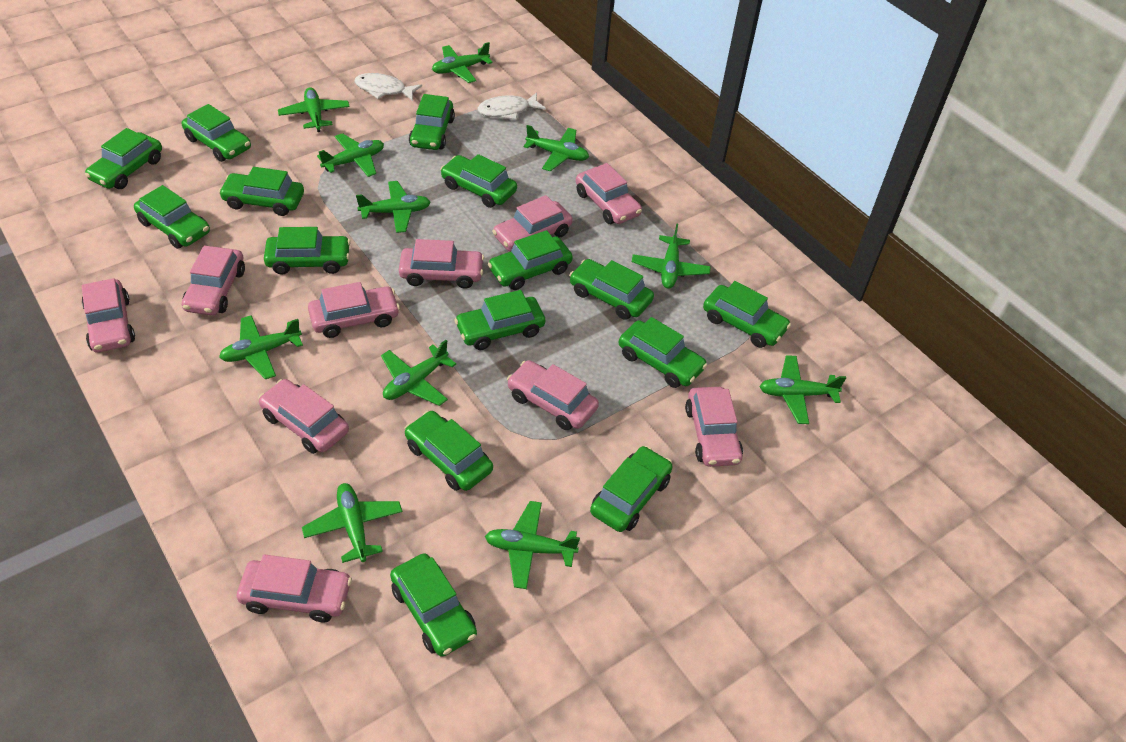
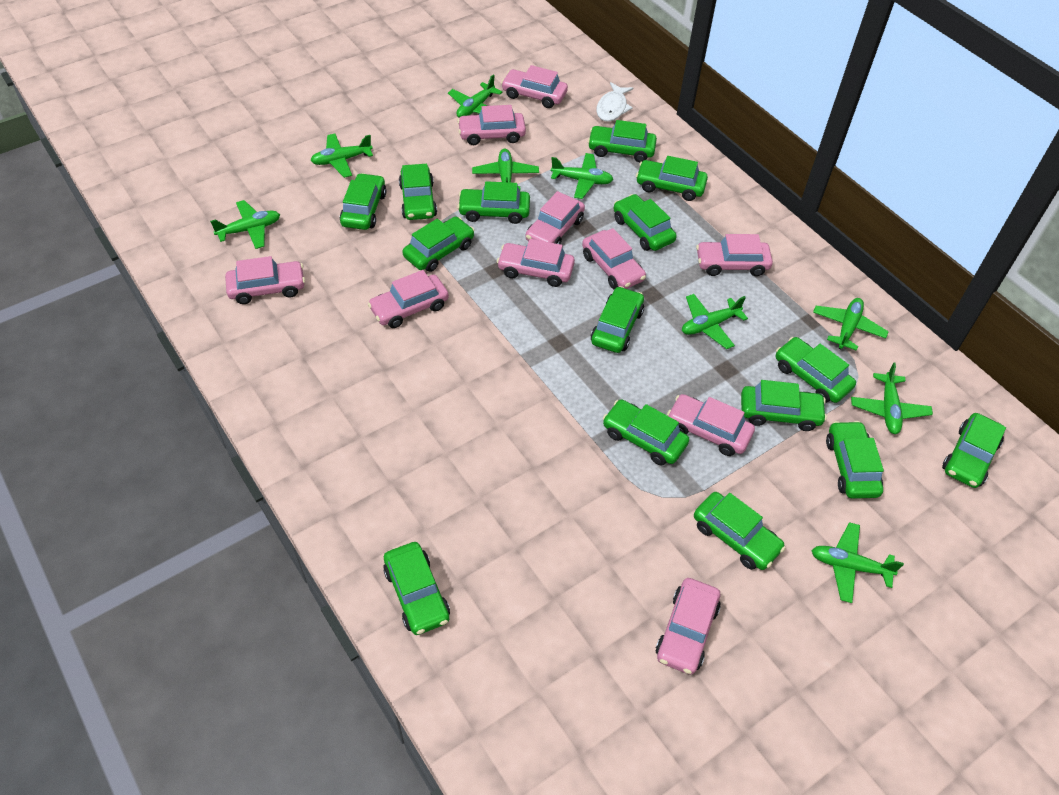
green plane: 11 -> 9
white fish: 2 -> 1

